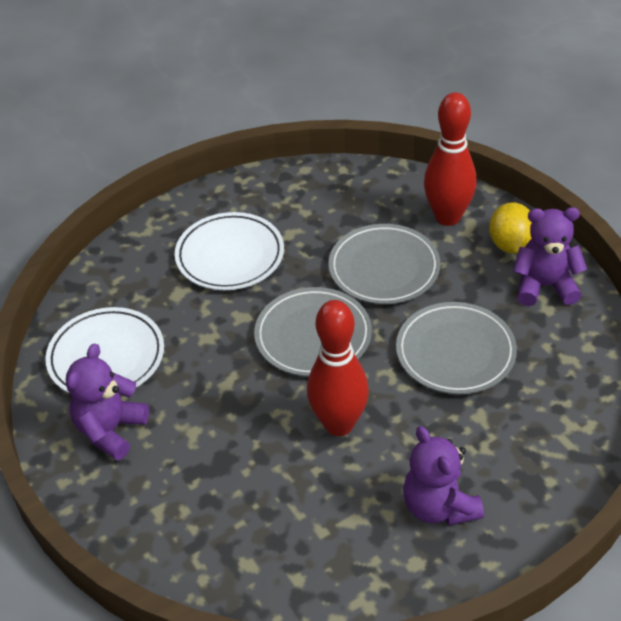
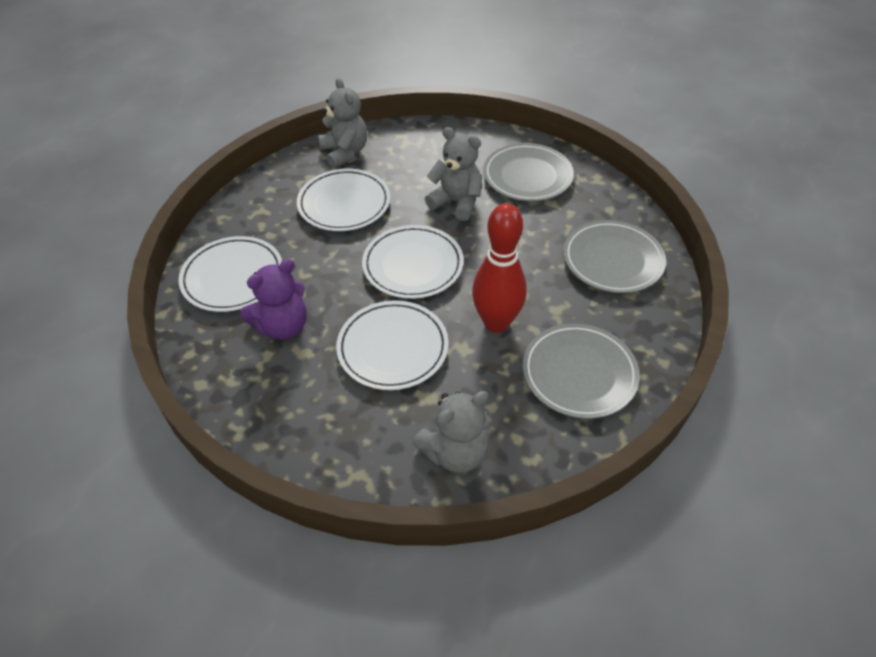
grey teddy bear: 0 -> 3
purple teddy bear: 3 -> 1
red bowling pin: 2 -> 1
white plate: 2 -> 4
yellow lemon: 1 -> 0

